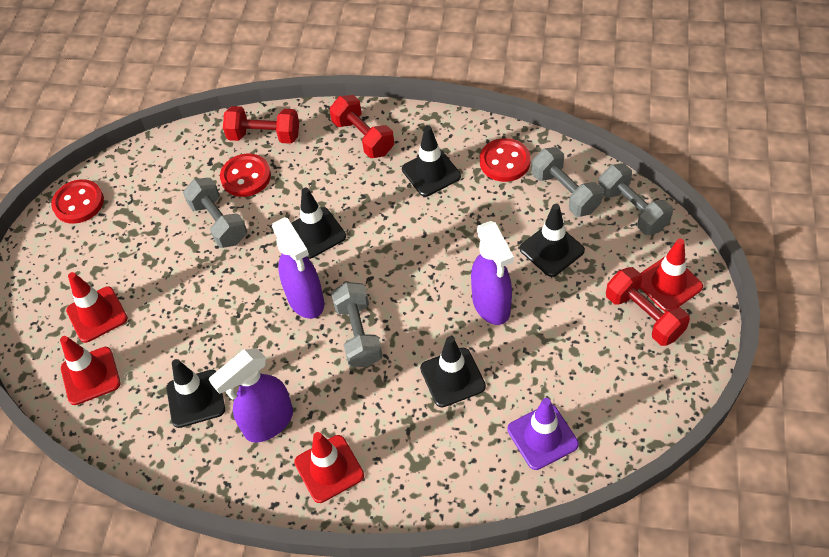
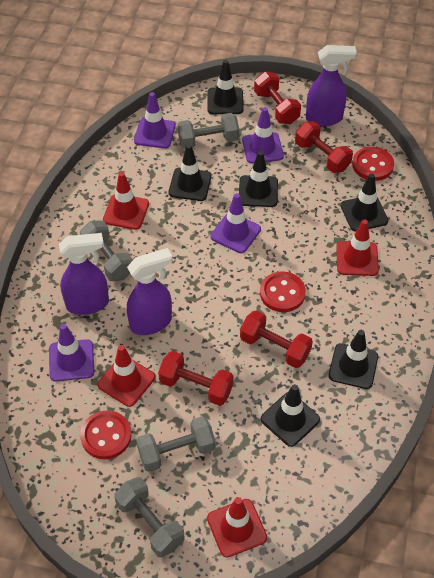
black traffic cone: 5 -> 6
purple traffic cone: 1 -> 4
red dumbbell: 3 -> 4

